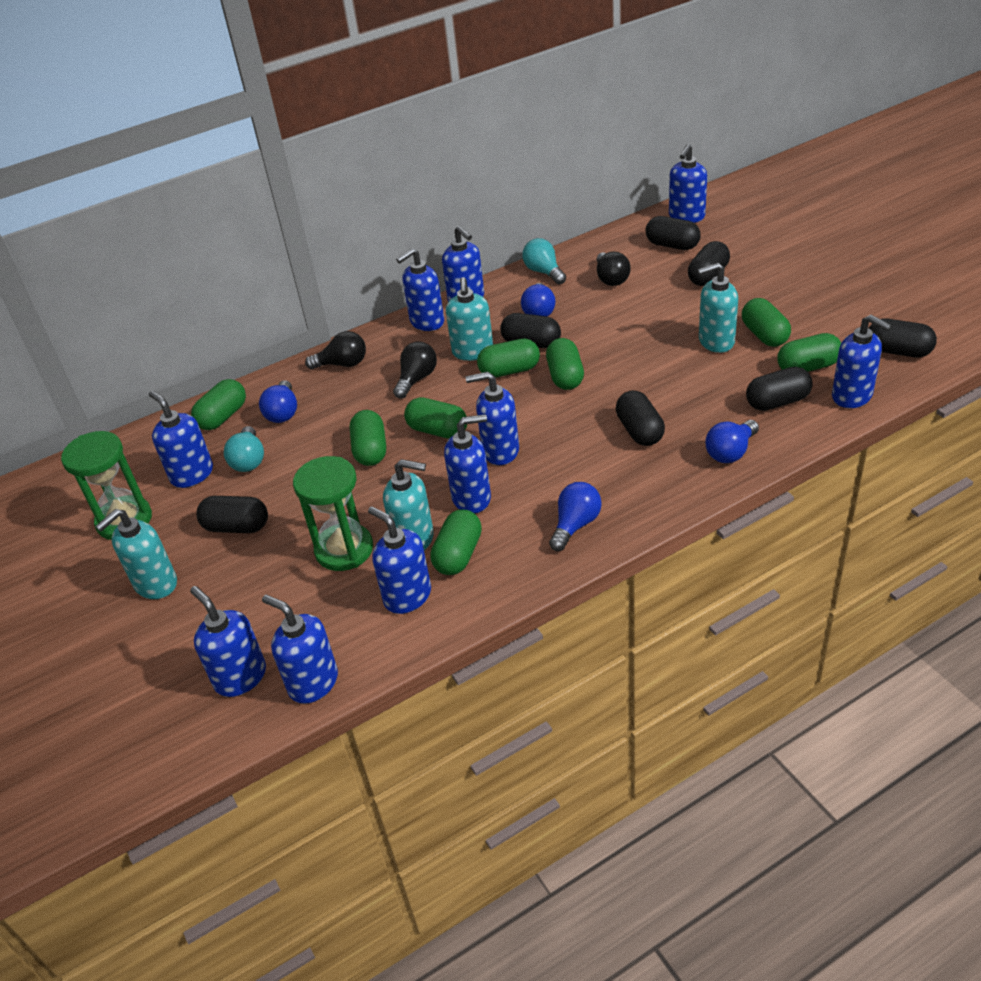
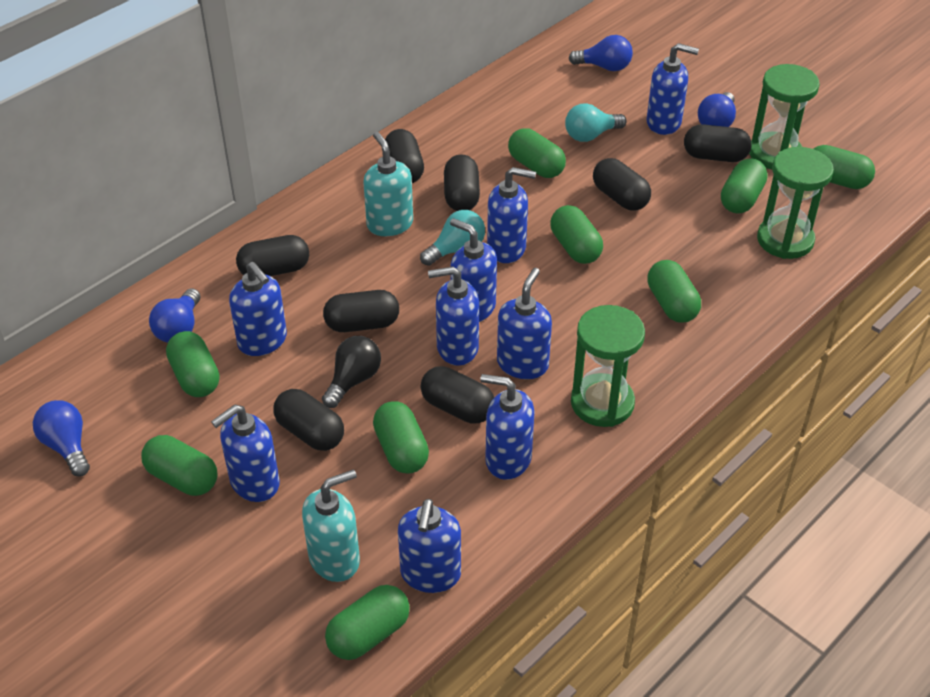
black capsule: 7 -> 8
black light bulb: 3 -> 1
blue soap dispenser: 10 -> 9
green capsule: 8 -> 9
green hourglass: 2 -> 3
turquoise soap dispenser: 4 -> 2

